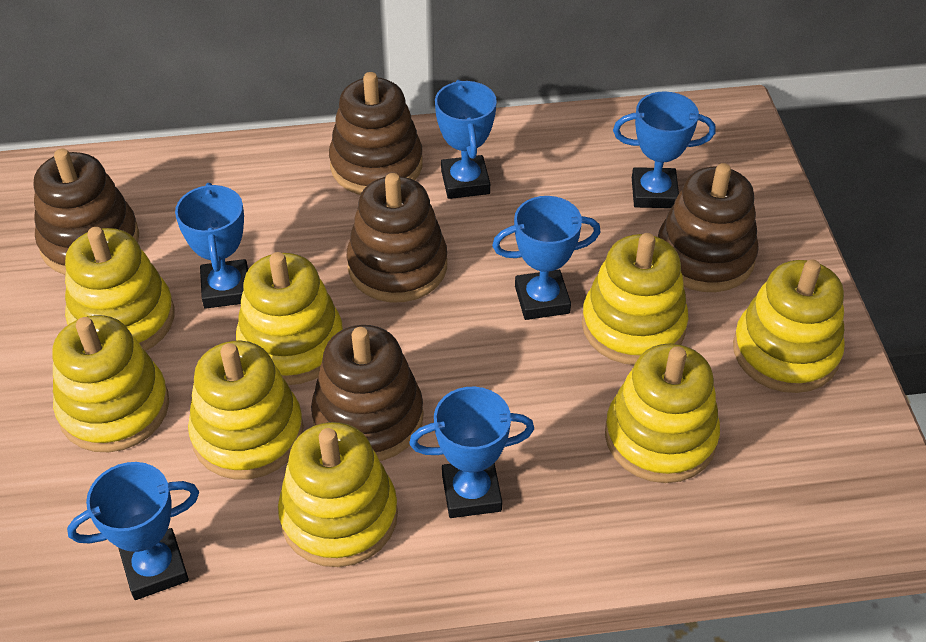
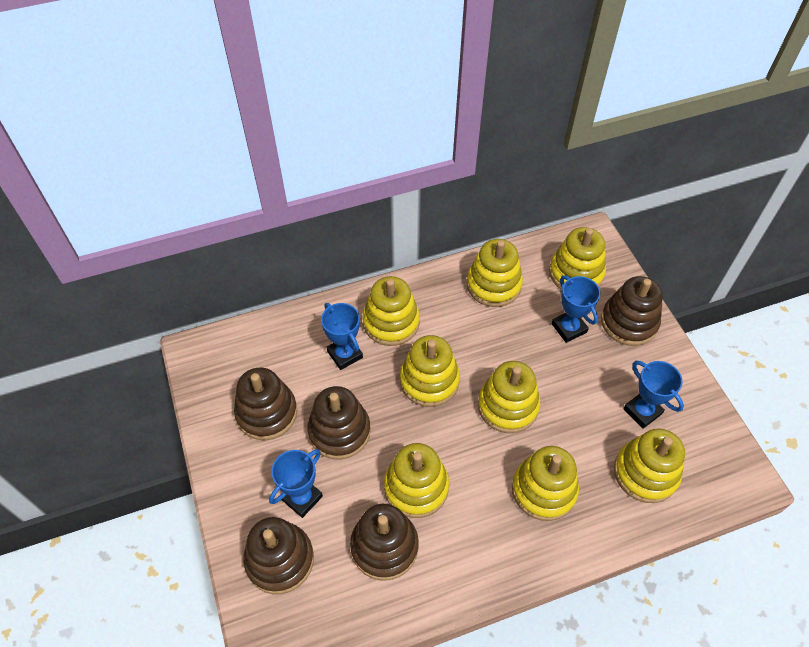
blue trophy: 6 -> 4

